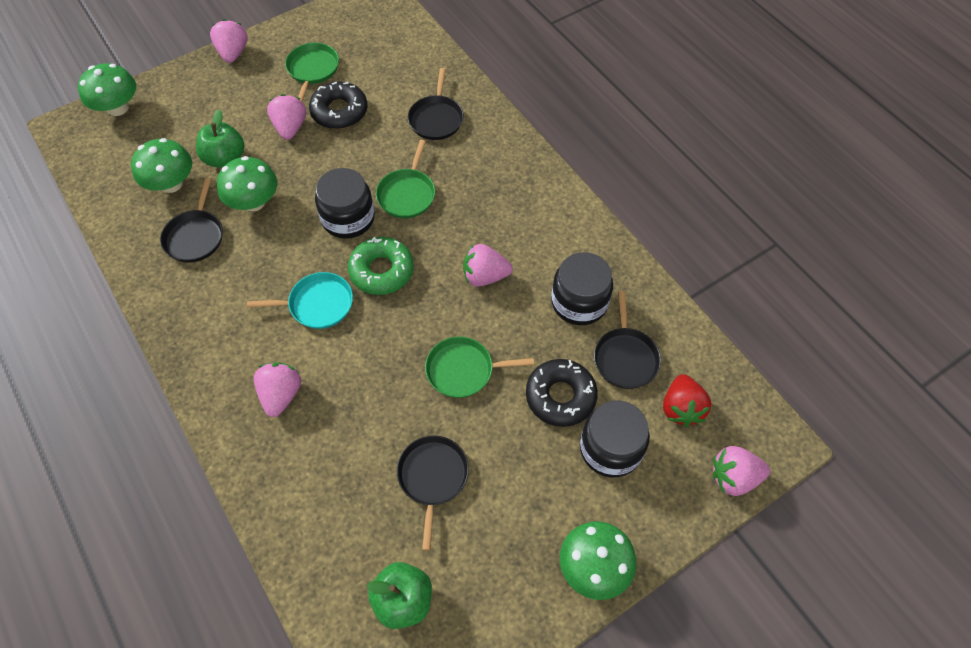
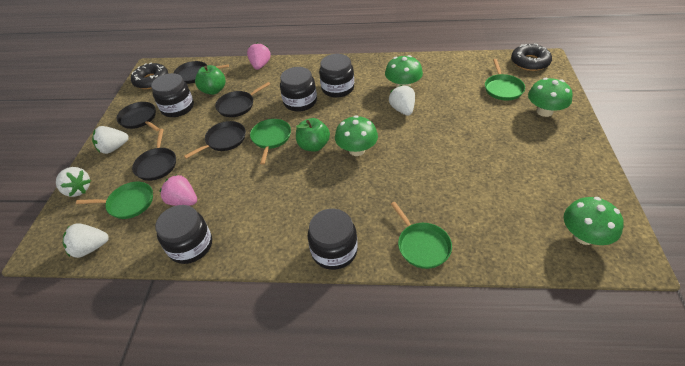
black jar: 3 -> 5
black pan: 4 -> 5
green donut: 1 -> 0
green pan: 3 -> 4
pink strawberry: 5 -> 2
red strawberry: 1 -> 0
turquoise pan: 1 -> 0
white strawberry: 0 -> 4

